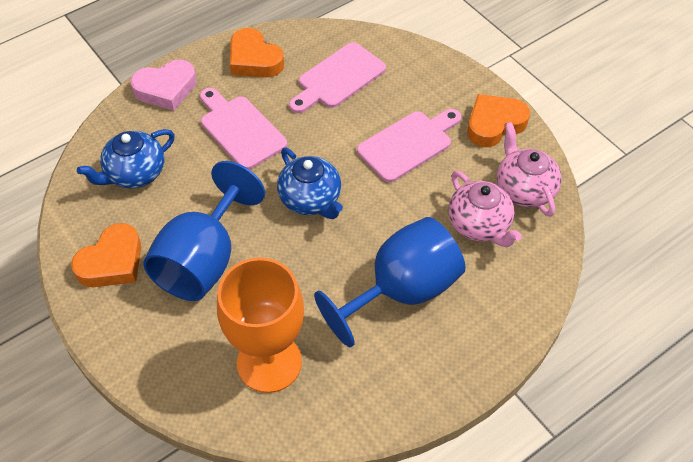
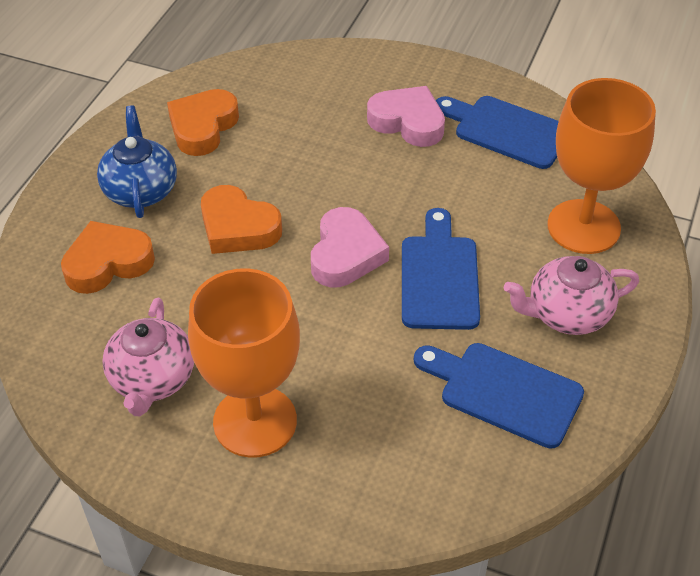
blue cutting board: 0 -> 3
blue goblet: 2 -> 0
blue teapot: 2 -> 1
orange goblet: 1 -> 2
pink cutting board: 3 -> 0
pink heart: 1 -> 2

